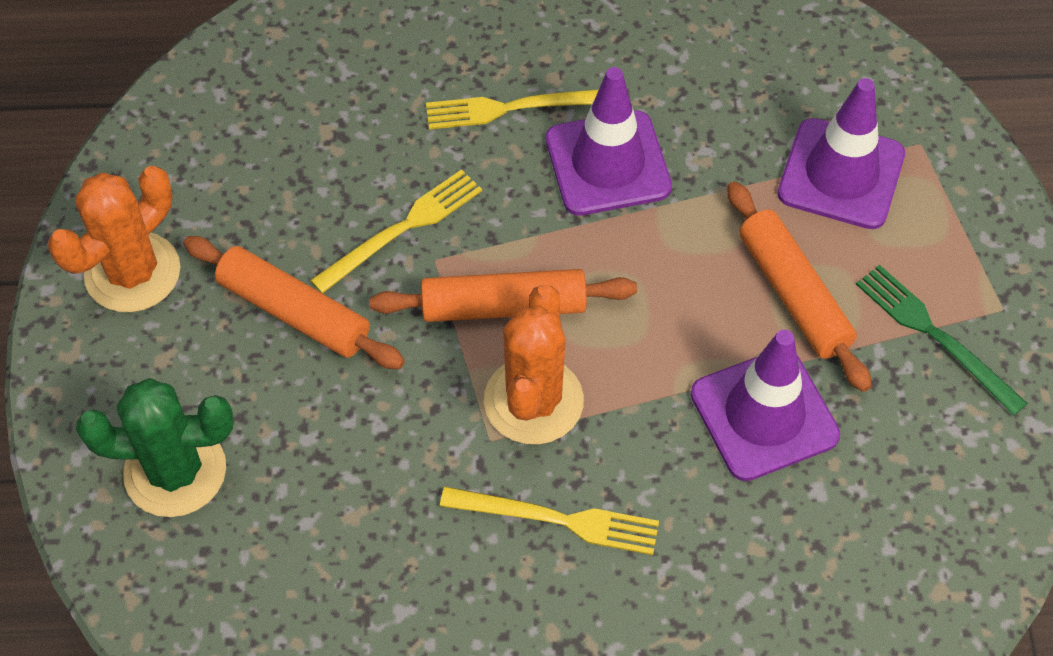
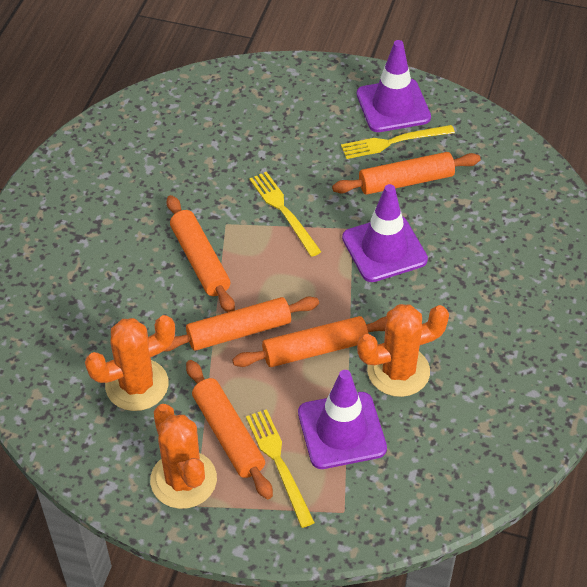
green cactus: 1 -> 0
green fork: 1 -> 0
orange cactus: 2 -> 3
orange rolling pin: 3 -> 5

